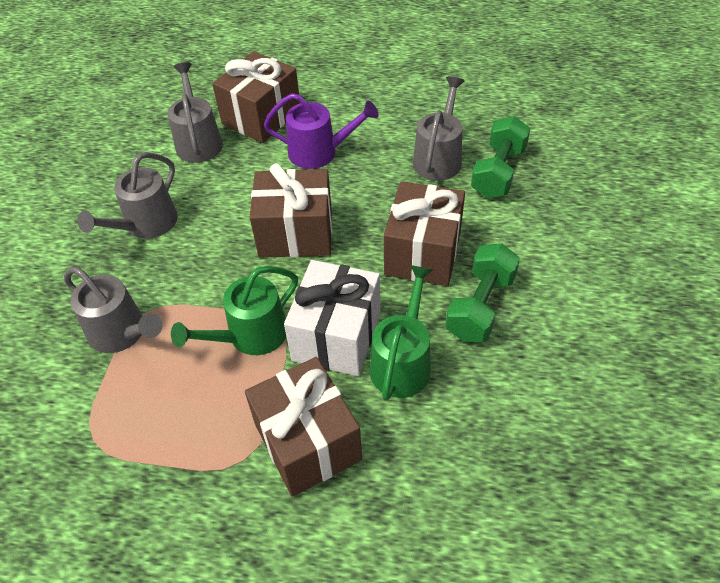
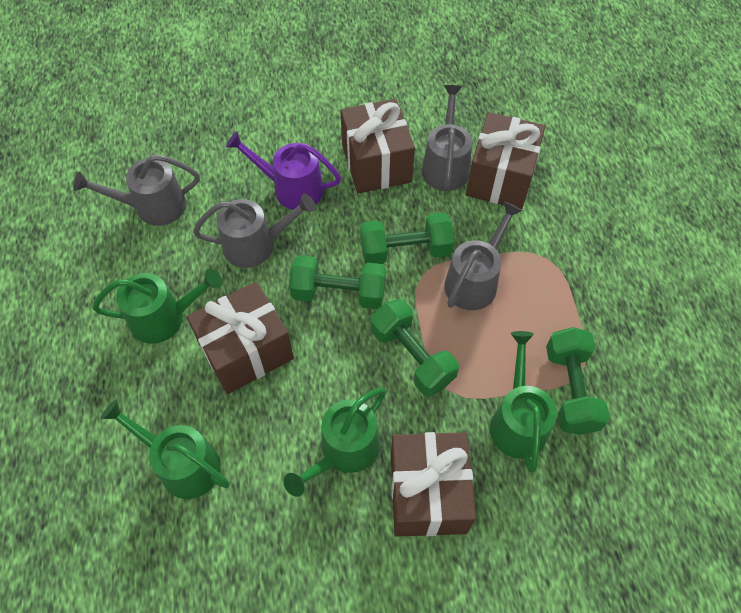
green dumbbell: 2 -> 4
green watering can: 2 -> 4
white gift: 1 -> 0

